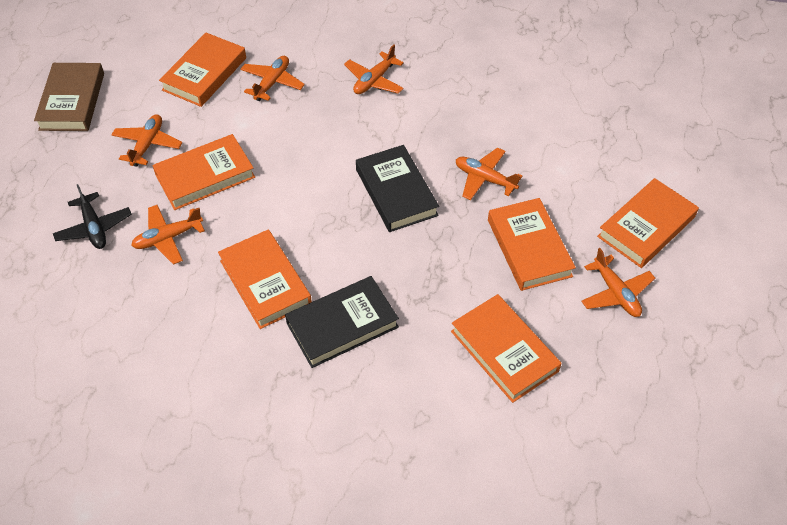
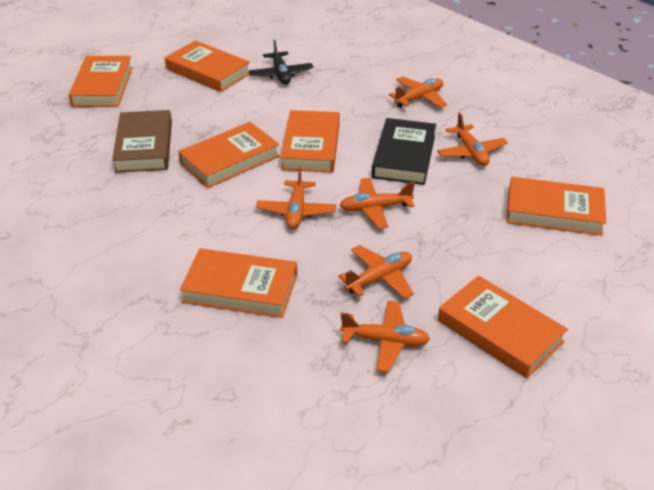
black book: 2 -> 1
orange book: 6 -> 7

